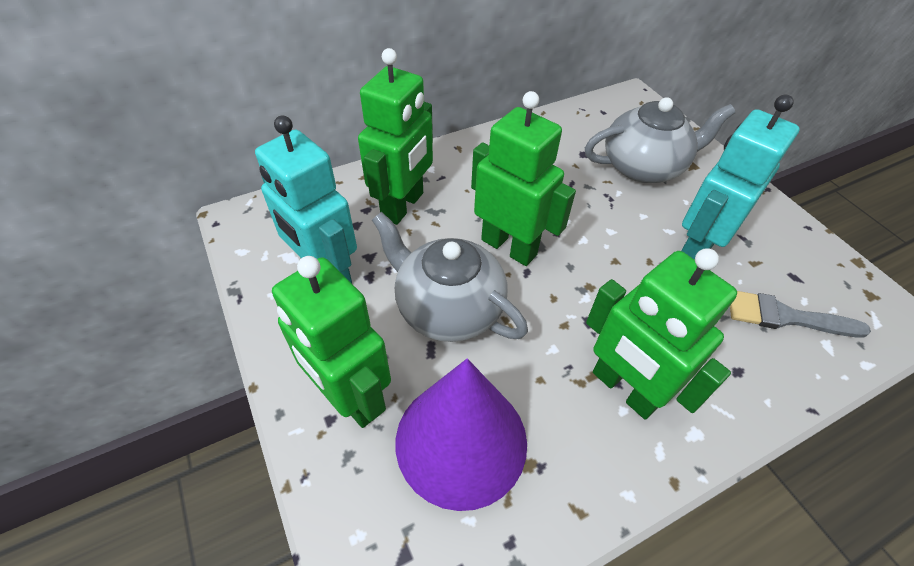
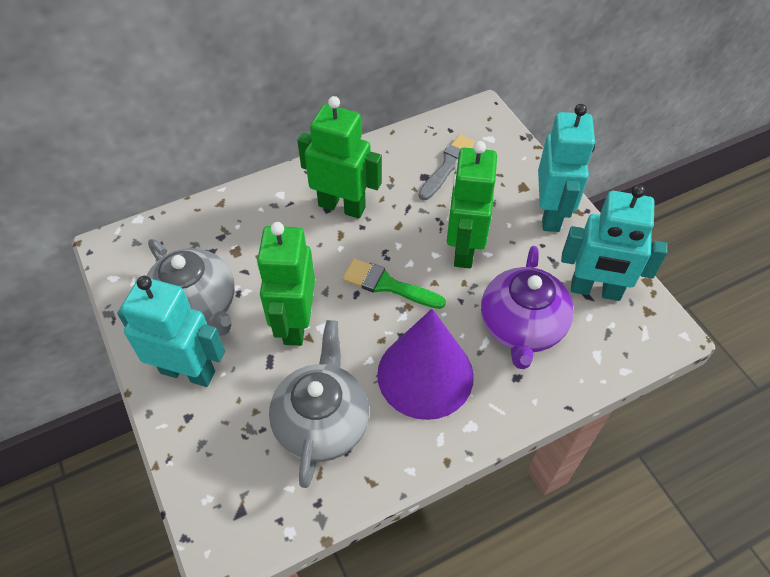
green brush: 0 -> 1
green robot: 4 -> 3
purple teapot: 0 -> 1
turquoise robot: 2 -> 3

